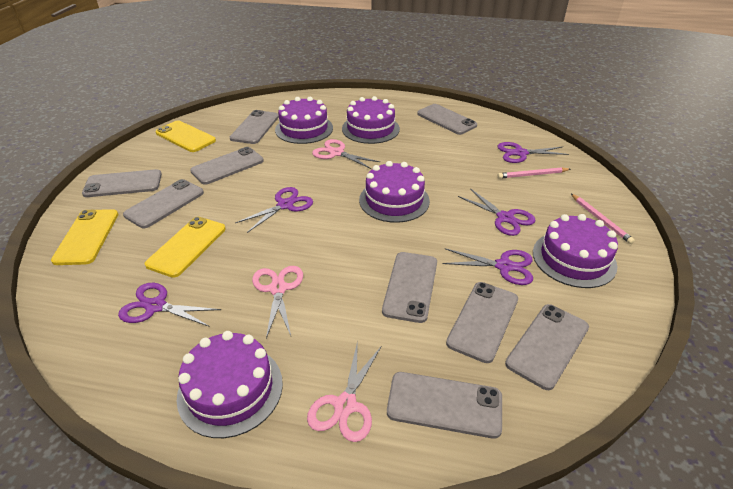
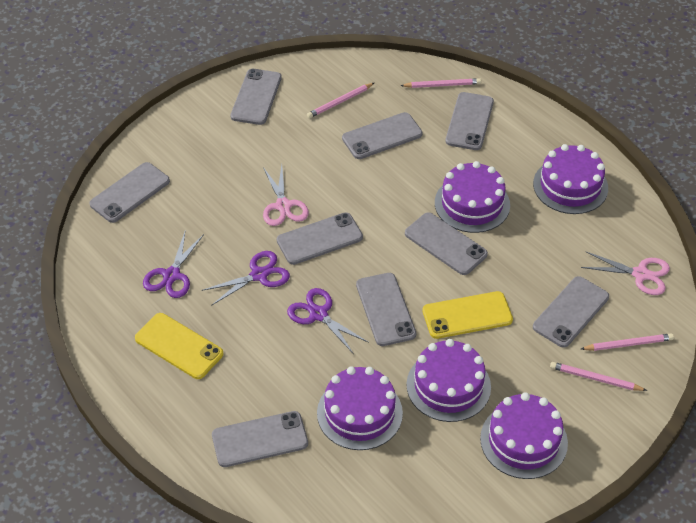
pink pencil: 2 -> 4
pink scissors: 3 -> 2
purple scissors: 5 -> 3
yellow phone: 3 -> 2

